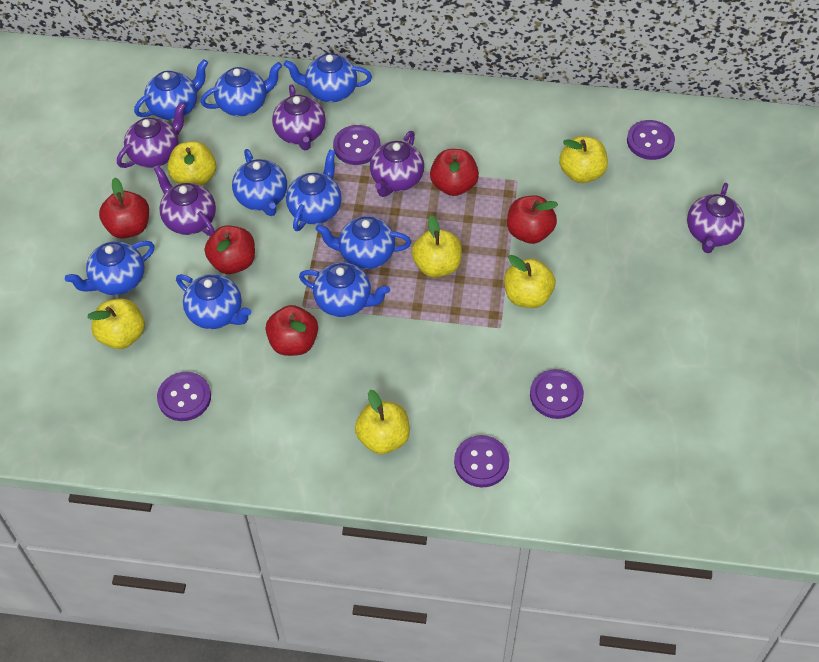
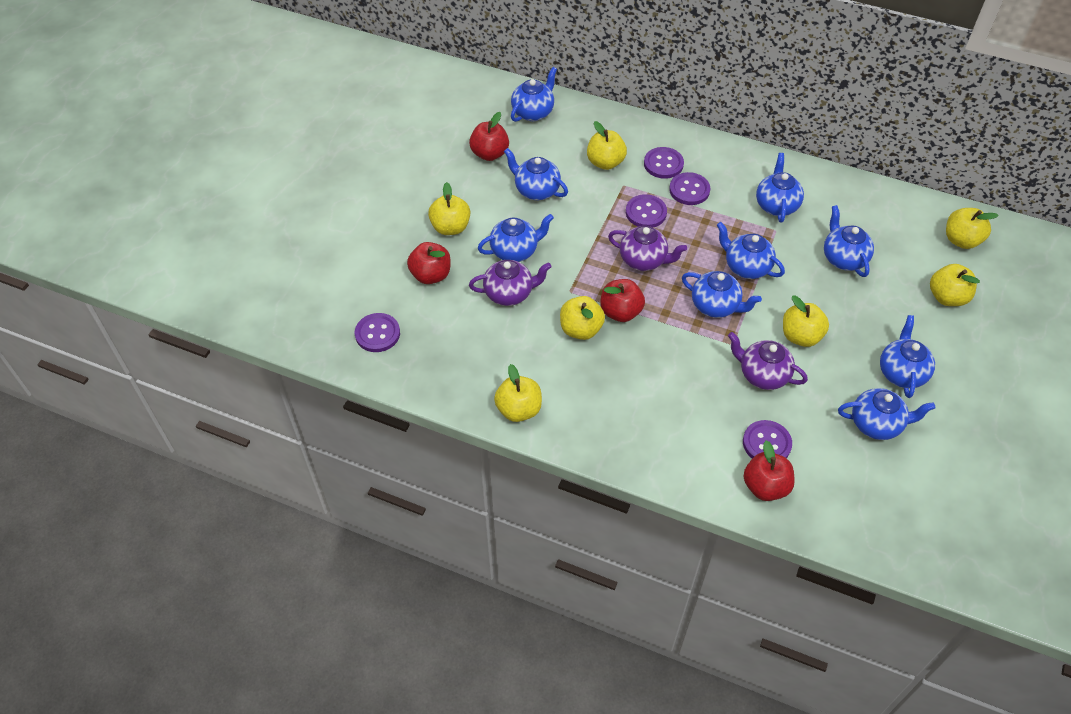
purple teapot: 5 -> 3
red apple: 5 -> 4
yellow apple: 6 -> 7

